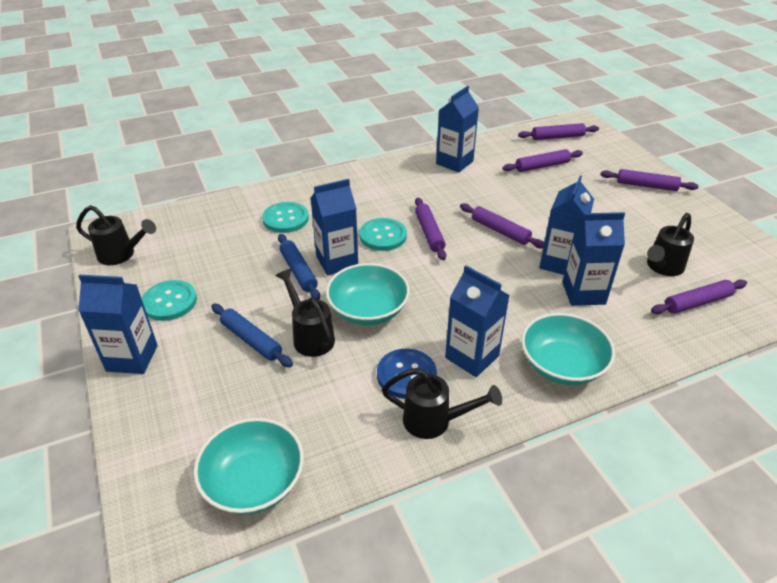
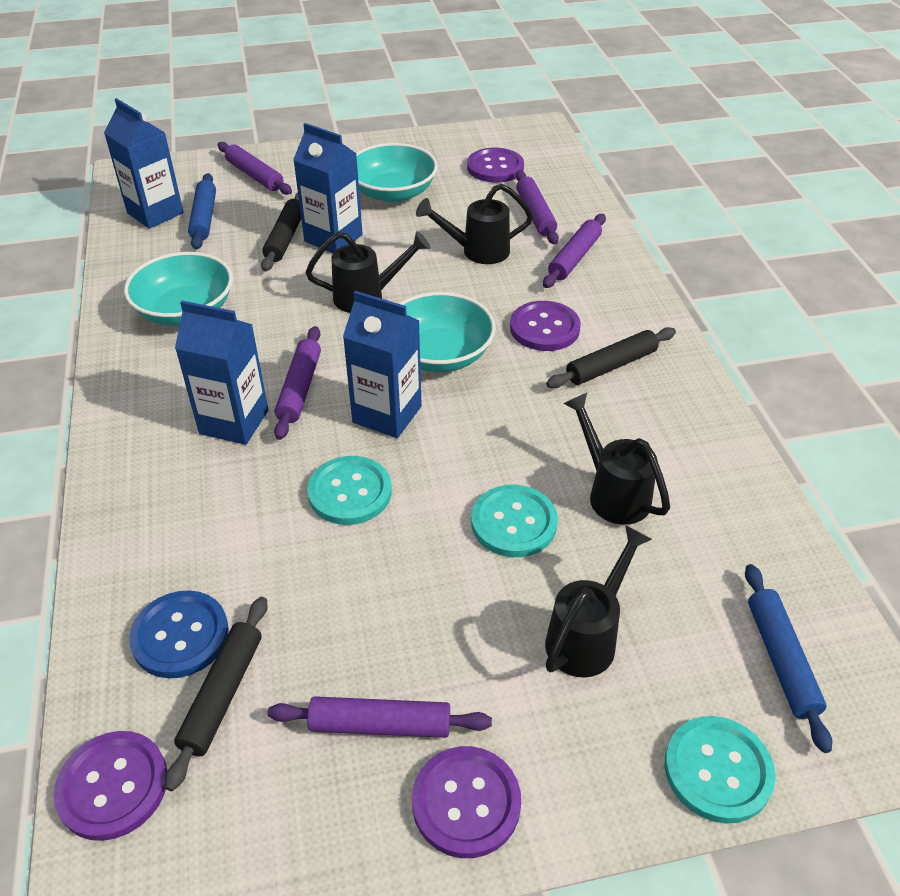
black rolling pin: 0 -> 3
blue carton: 6 -> 4
purple button: 0 -> 4
purple rolling pin: 6 -> 5

